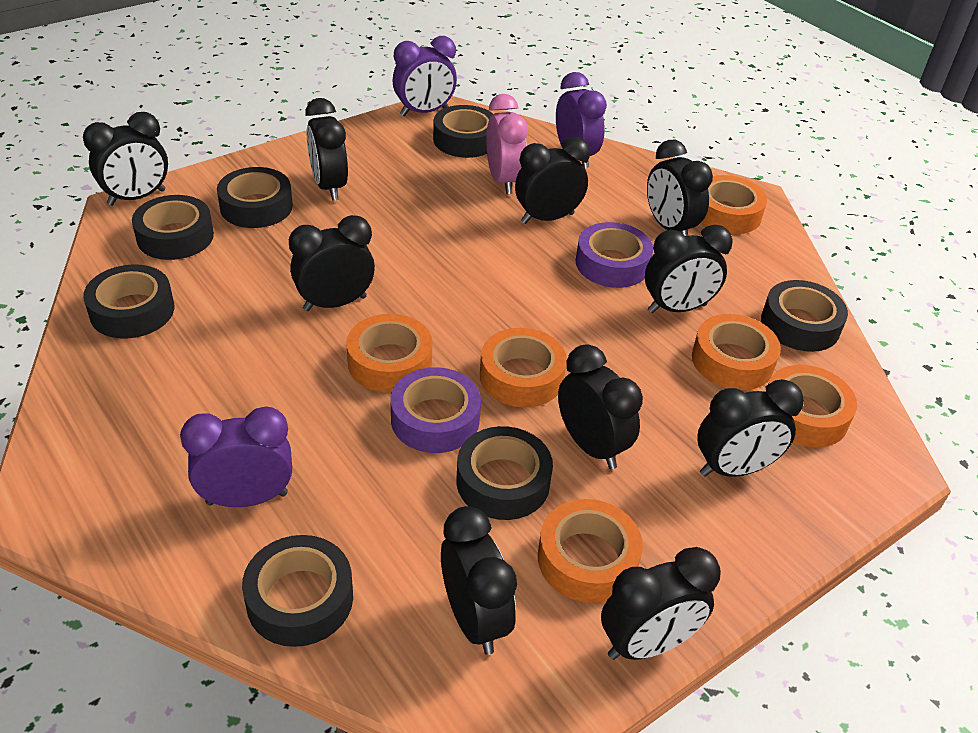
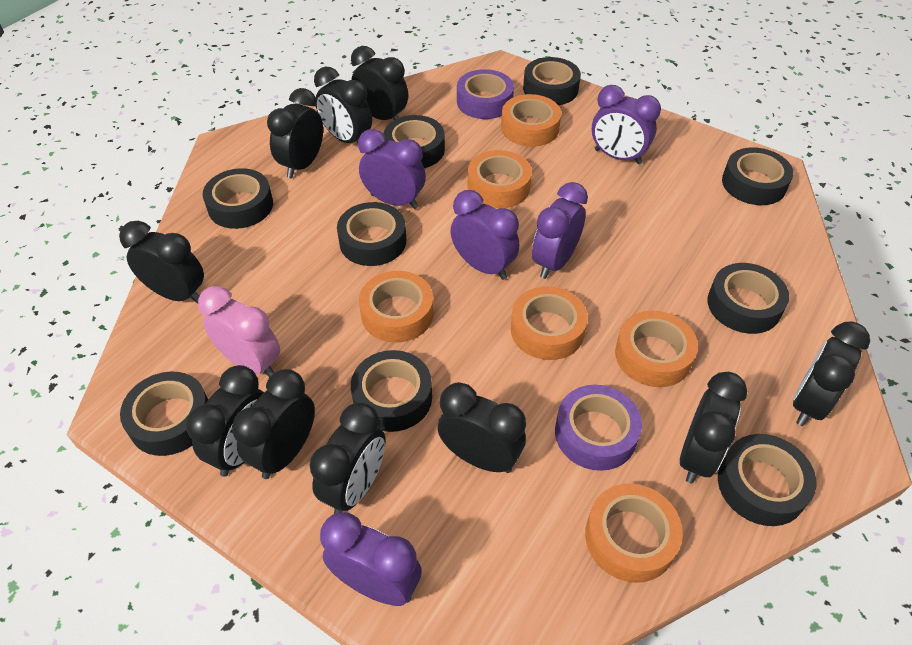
black tape: 7 -> 9
purple clock: 3 -> 5

